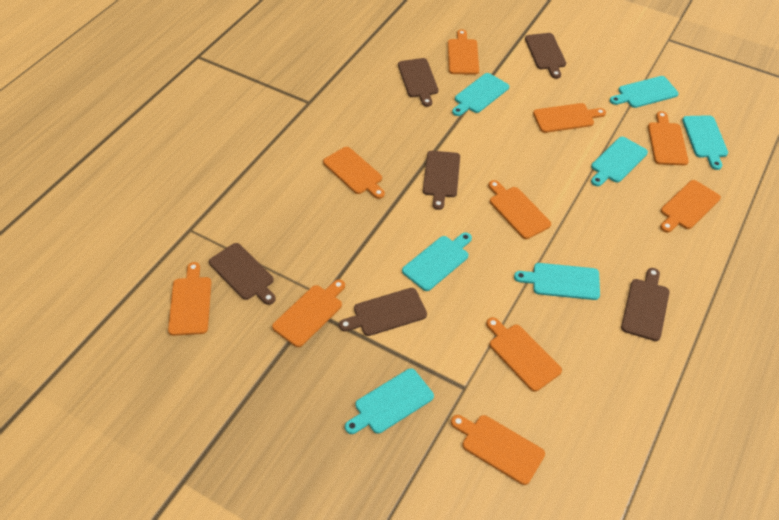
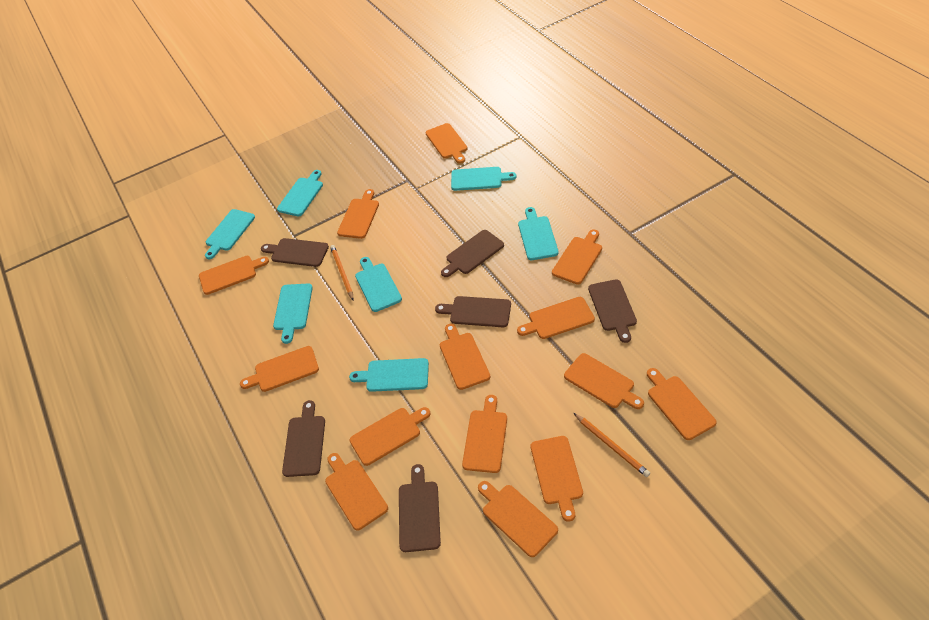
orange cutting board: 10 -> 14
orange pencil: 0 -> 2

